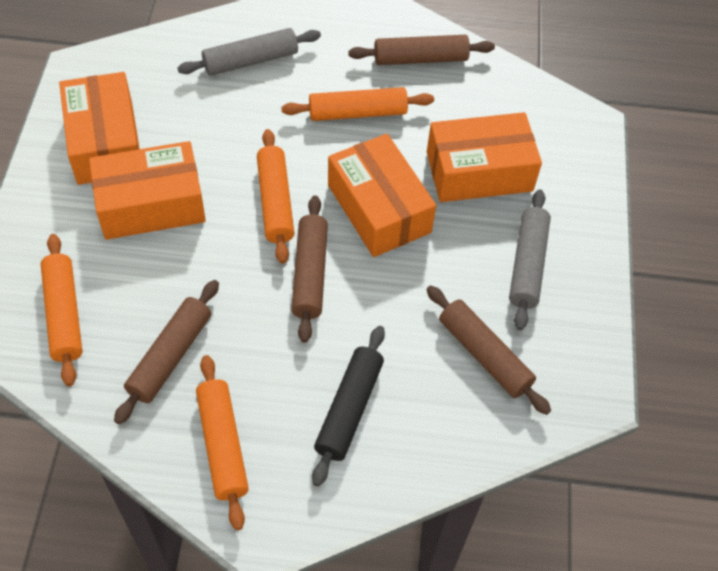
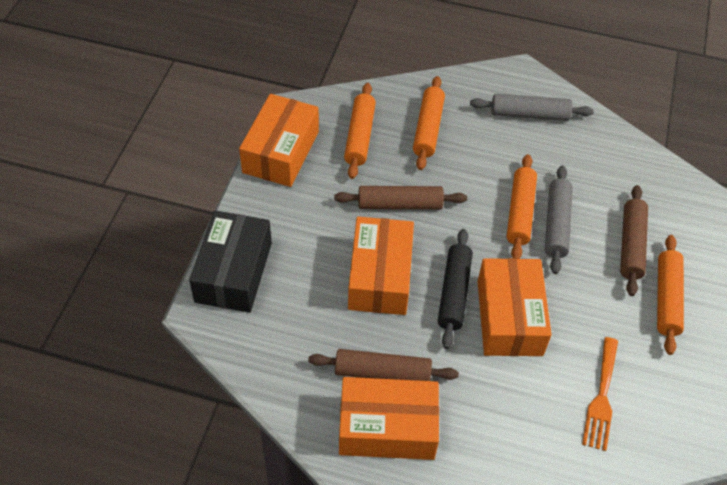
black box: 0 -> 1
brown rolling pin: 4 -> 3
orange fork: 0 -> 1

